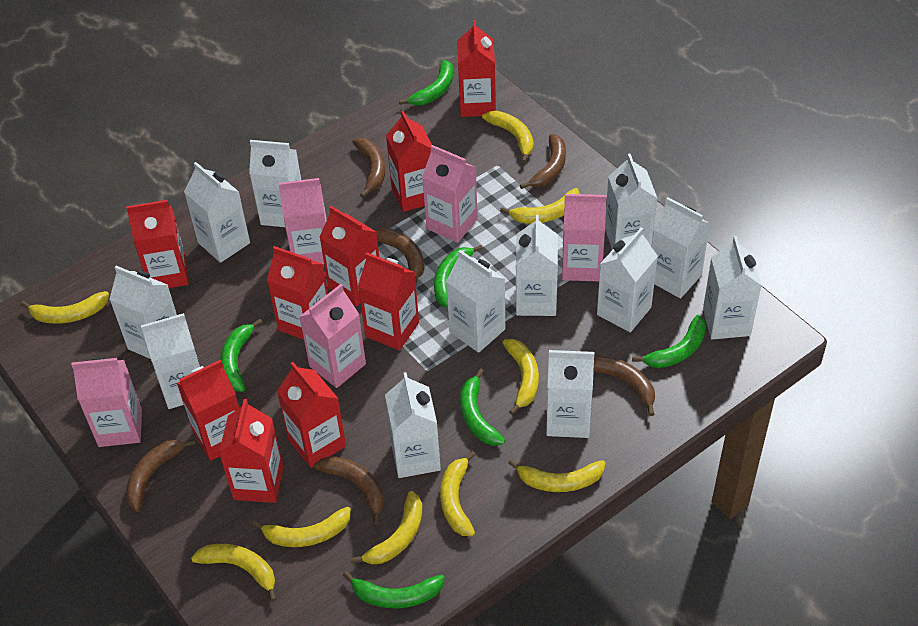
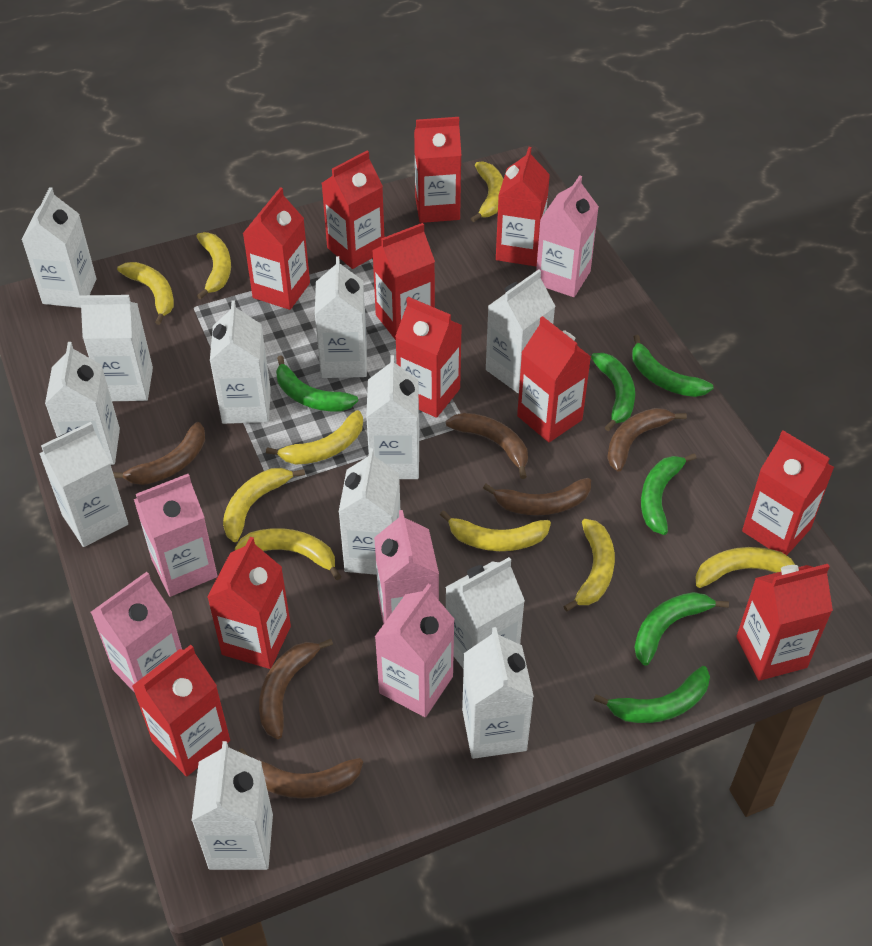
red carton: 9 -> 11

